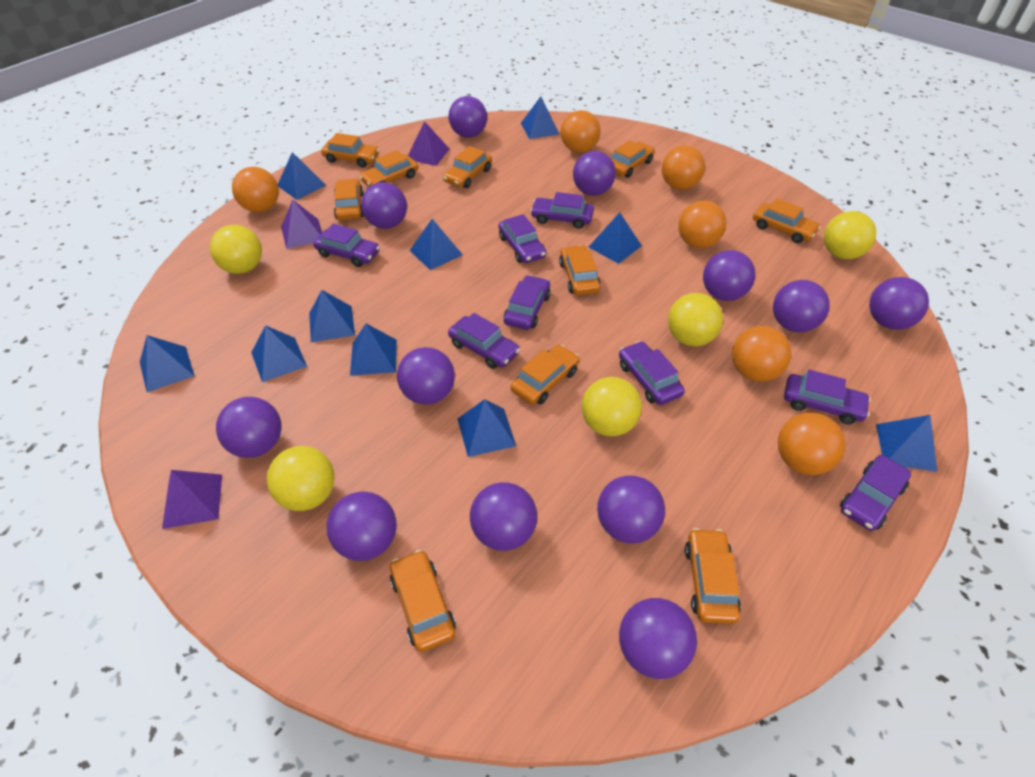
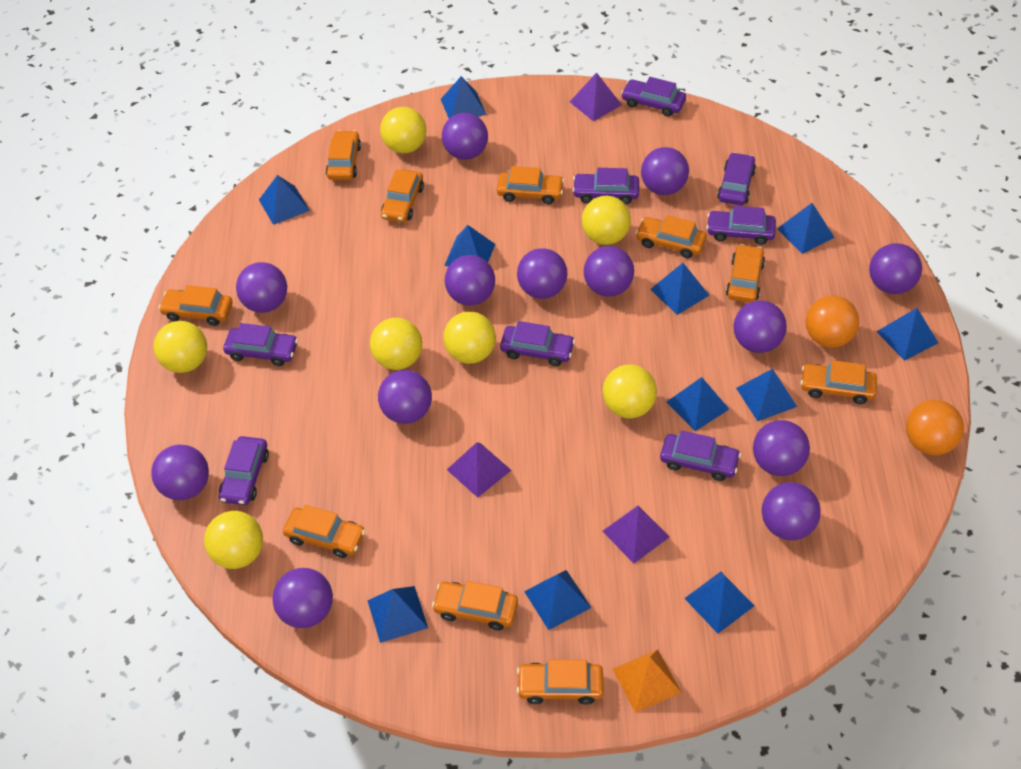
blue pyramid: 10 -> 11
orange ball: 6 -> 2
orange pyramid: 0 -> 1
purple ball: 12 -> 13
yellow ball: 5 -> 7

